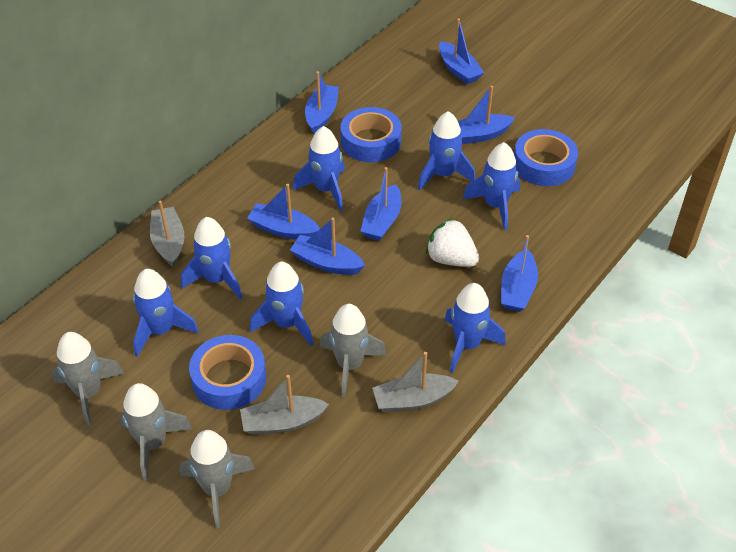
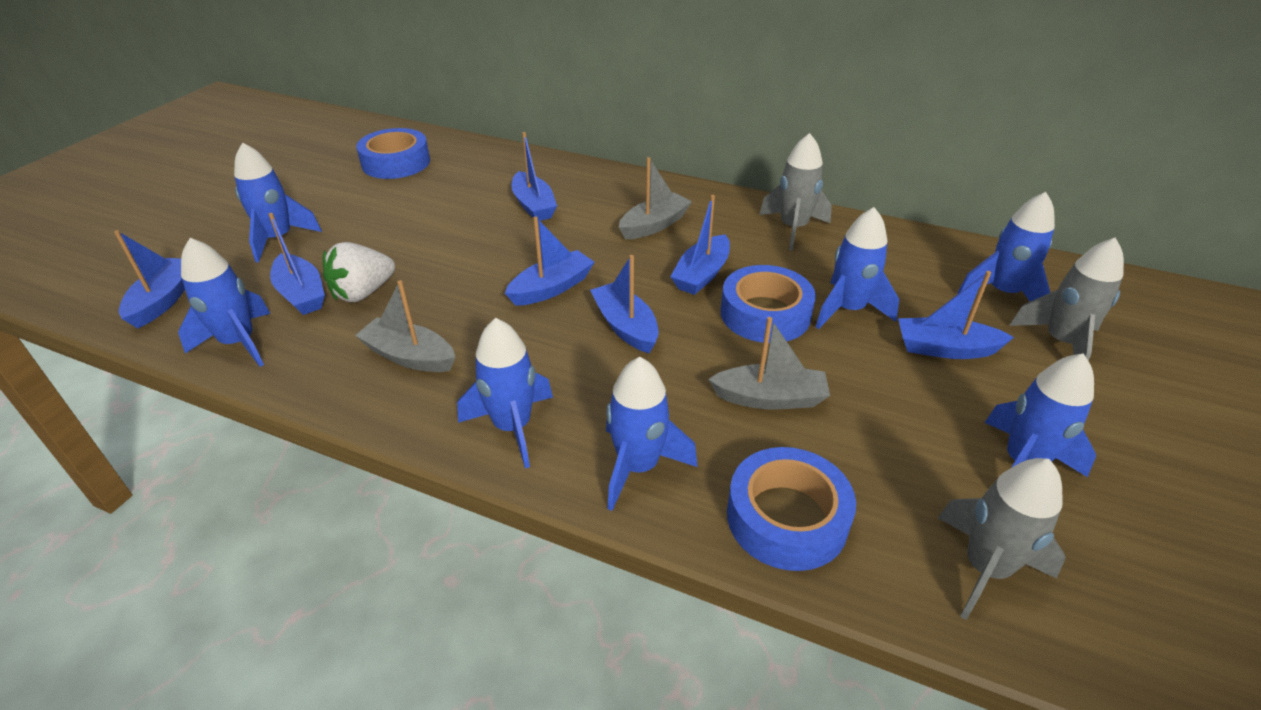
grey rocket: 4 -> 3

